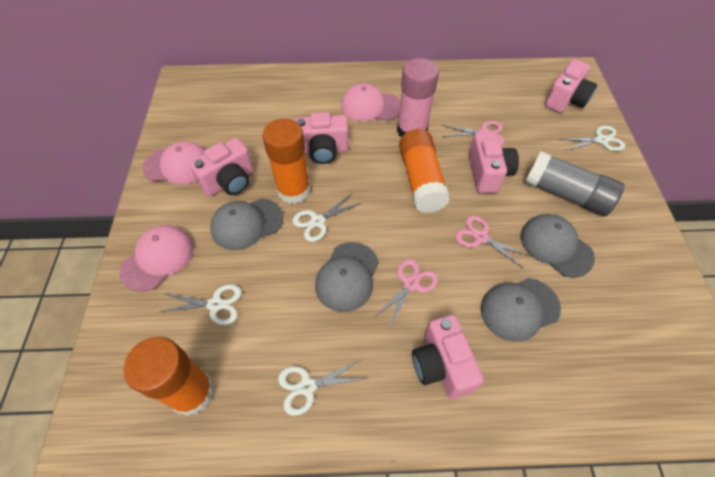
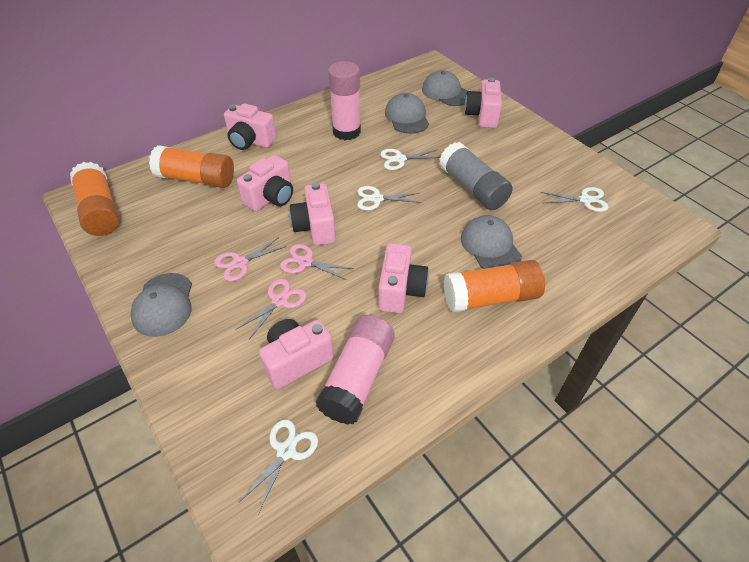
pink camera: 5 -> 6
pink cap: 3 -> 0
pink glue stick: 1 -> 2

